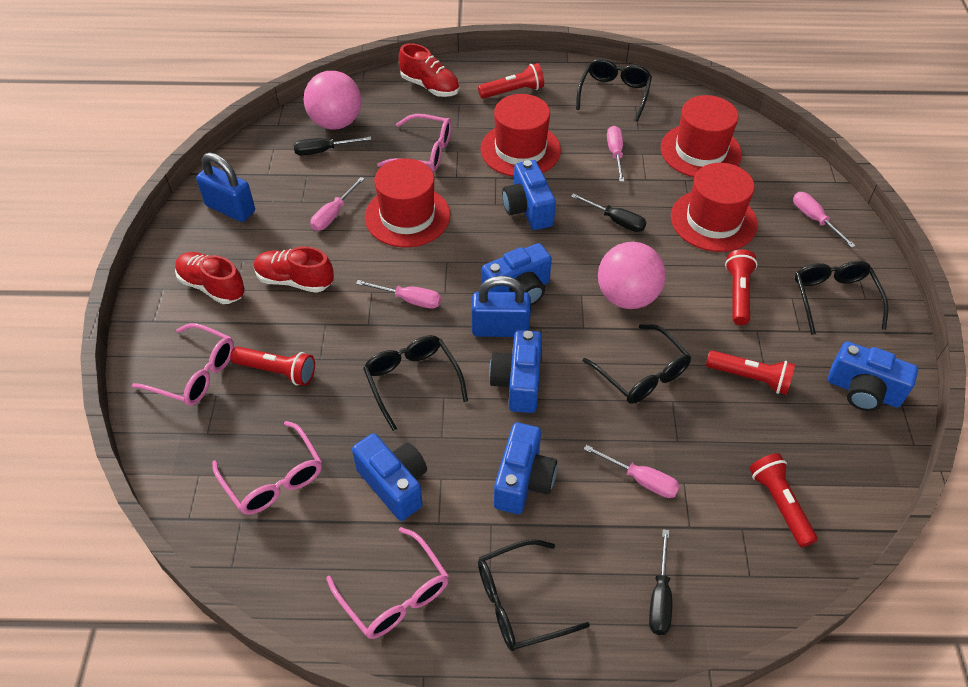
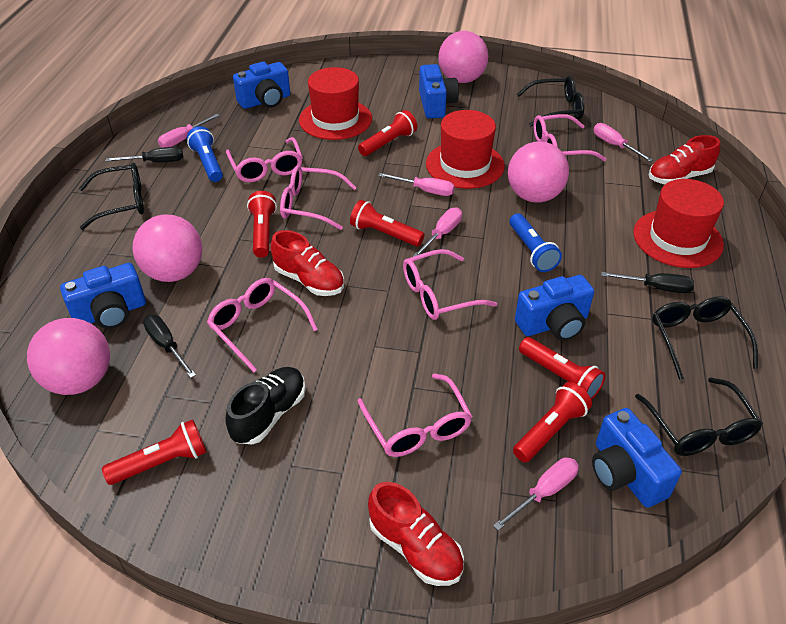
black glasses: 5 -> 4
black shoe: 0 -> 1
blue camera: 6 -> 5
blue flashlight: 0 -> 2
blue padlock: 2 -> 0
pink ball: 2 -> 4
pink glasses: 4 -> 6
red flashlight: 5 -> 6
red hat: 4 -> 3

